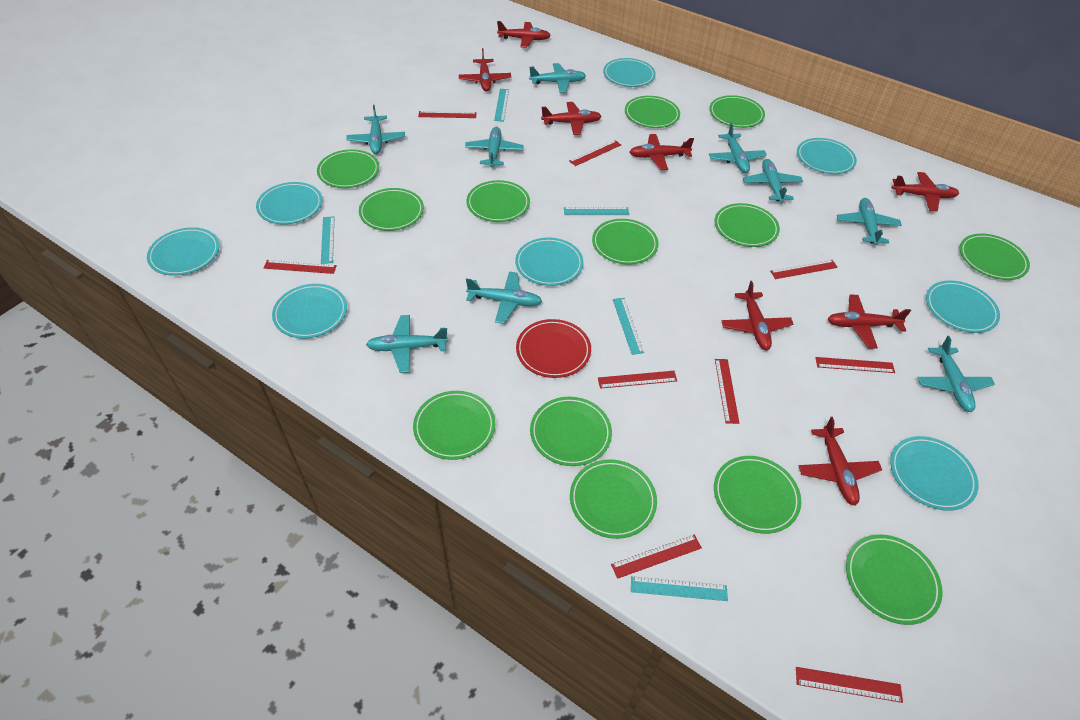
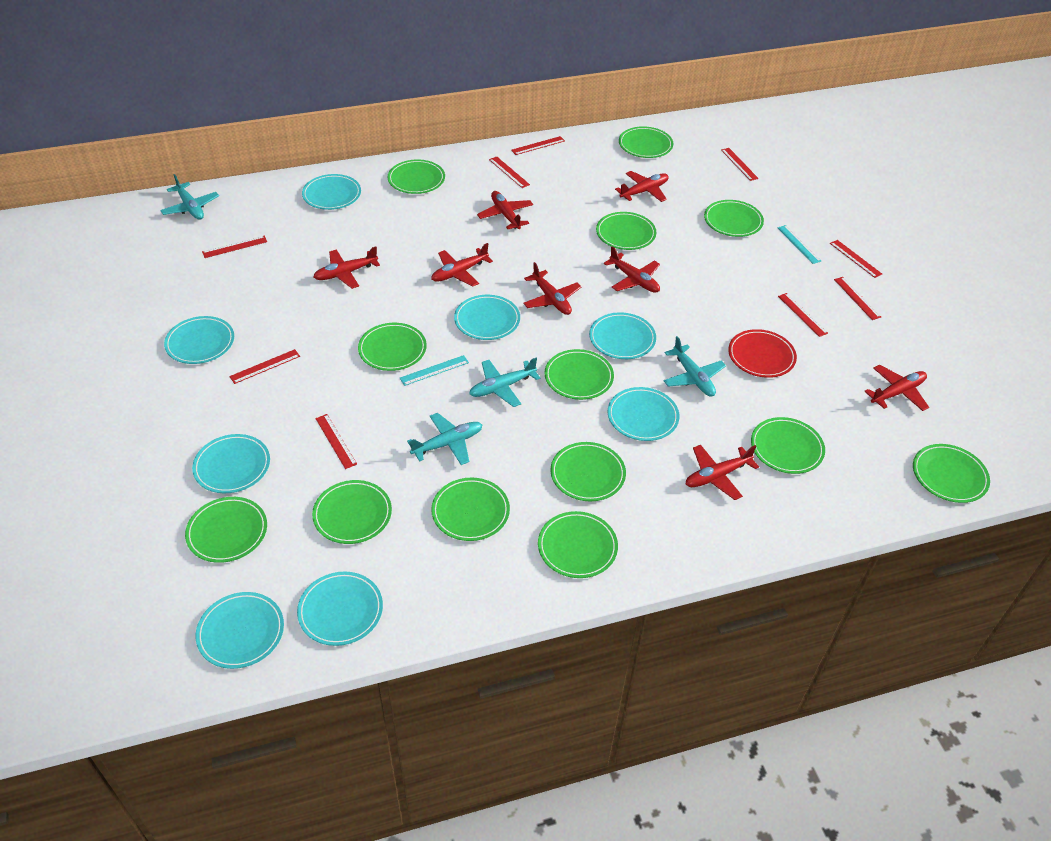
turquoise plane: 9 -> 4
turquoise ruler: 5 -> 2

